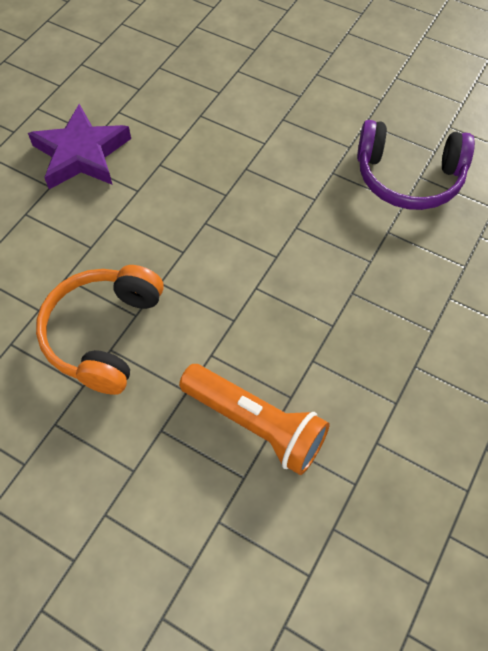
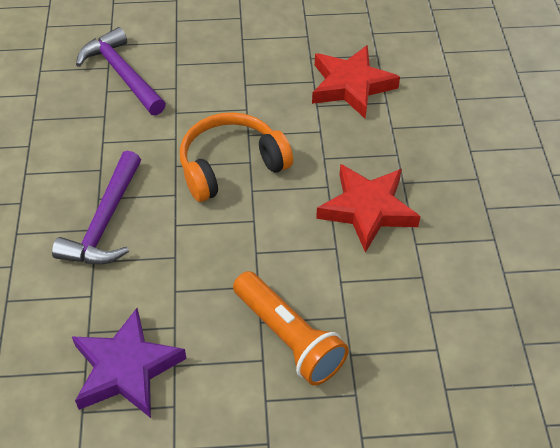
purple hammer: 0 -> 2
purple headphones: 1 -> 0
red star: 0 -> 2

